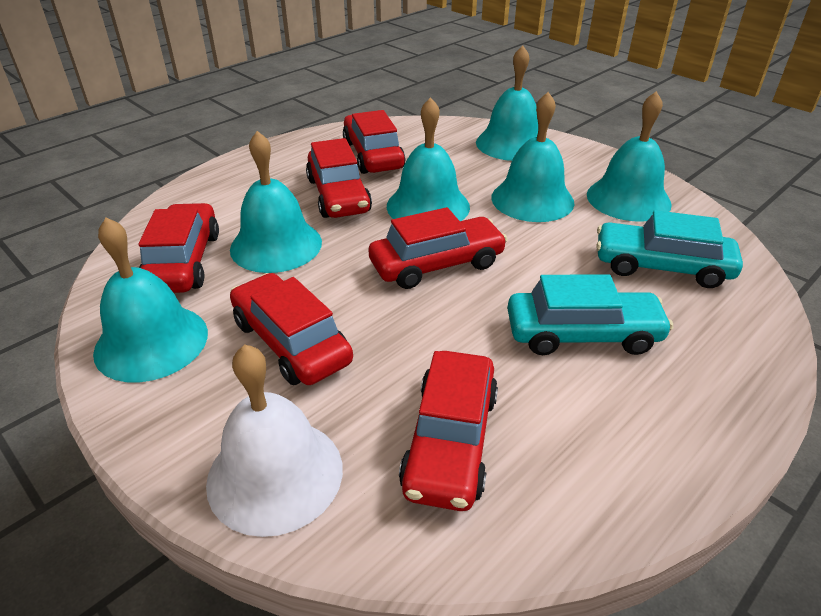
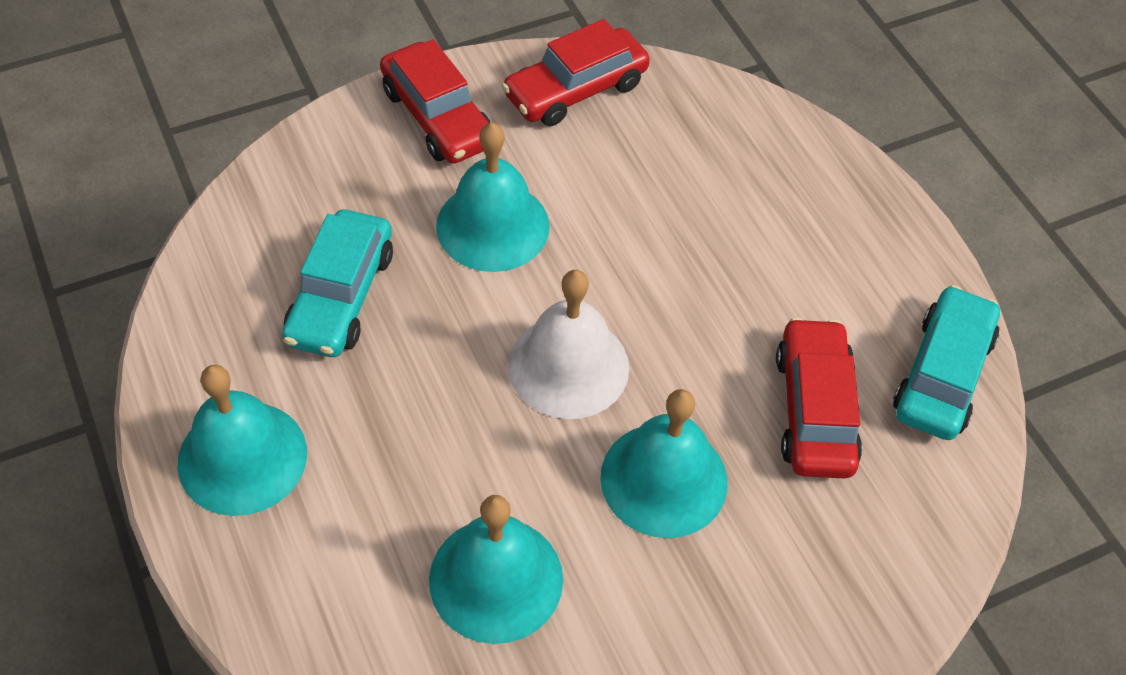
red car: 6 -> 3
turquoise bell: 6 -> 4

